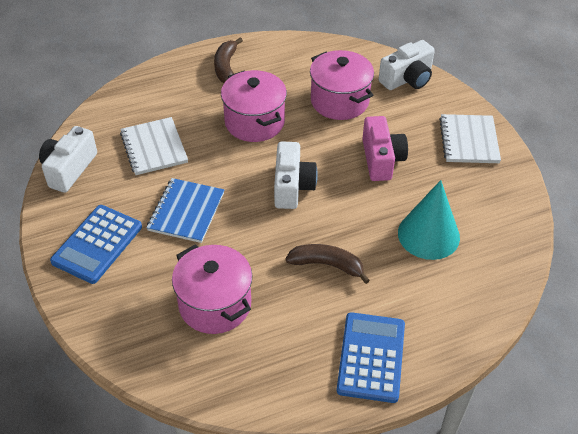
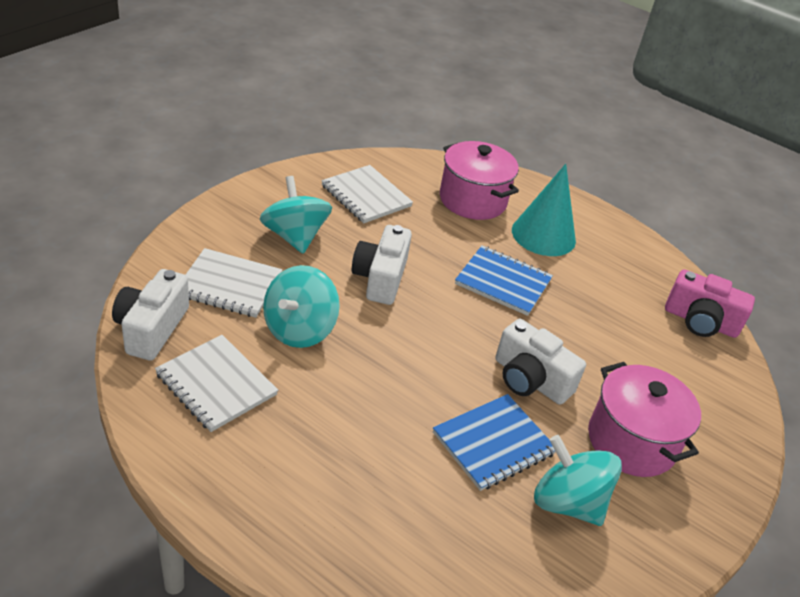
blue calculator: 2 -> 0
blue notebook: 1 -> 2
brown banana: 2 -> 0
pink pot: 3 -> 2
turquoise spinning top: 0 -> 3
white notebook: 2 -> 3

